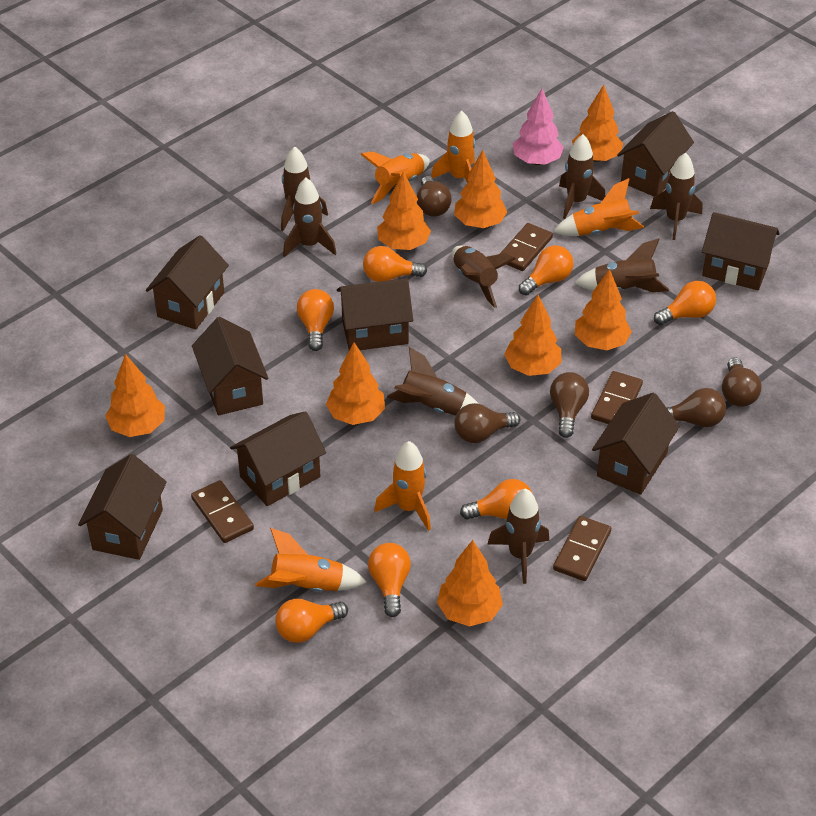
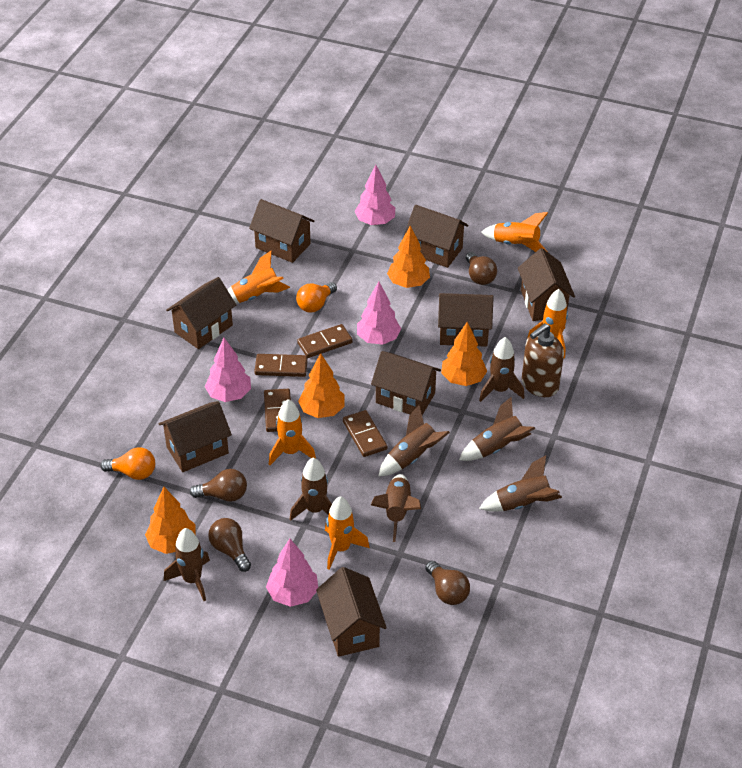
brown light bulb: 5 -> 4
brown rocket: 8 -> 7
brown soap dispenser: 0 -> 1
orange light bulb: 7 -> 2
orange tree: 8 -> 4
pink tree: 1 -> 4

